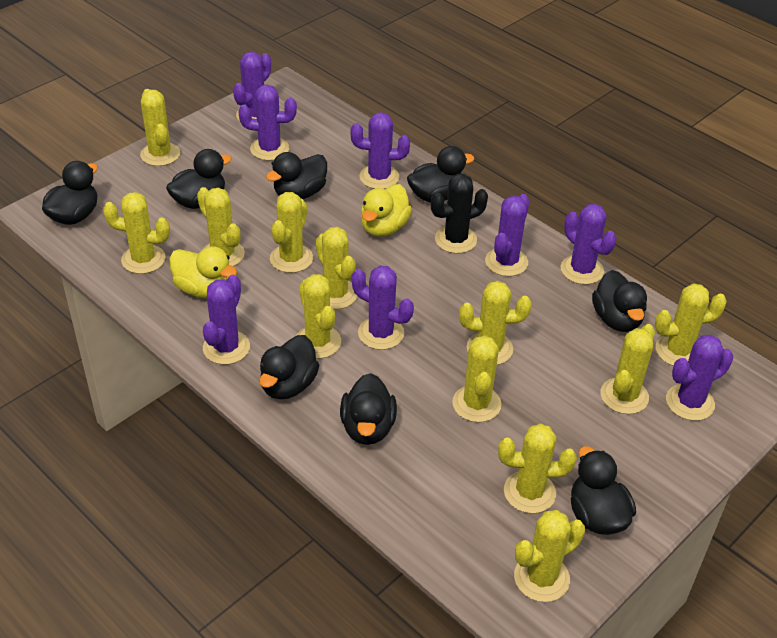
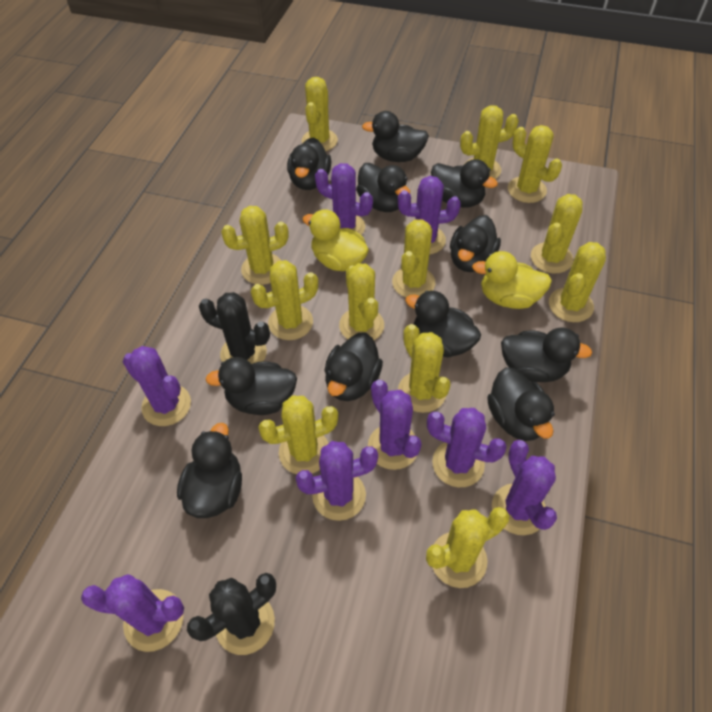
black cactus: 1 -> 2
black duck: 8 -> 11

